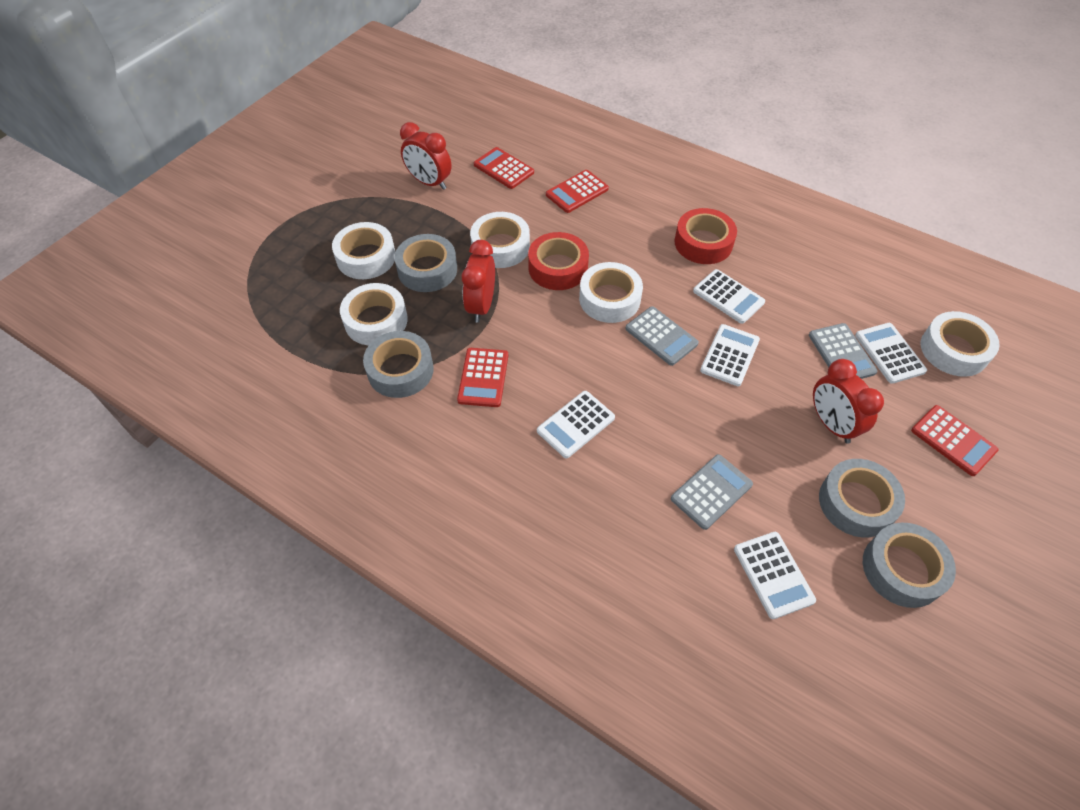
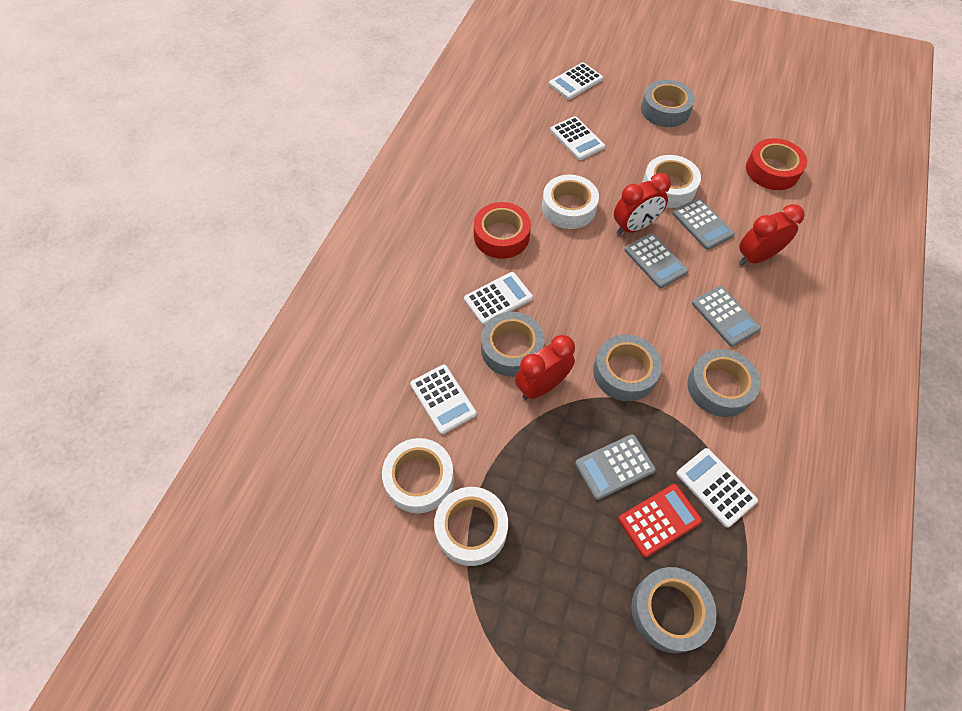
grey calculator: 3 -> 4
grey tape: 4 -> 5
red calculator: 4 -> 1
white tape: 5 -> 4

